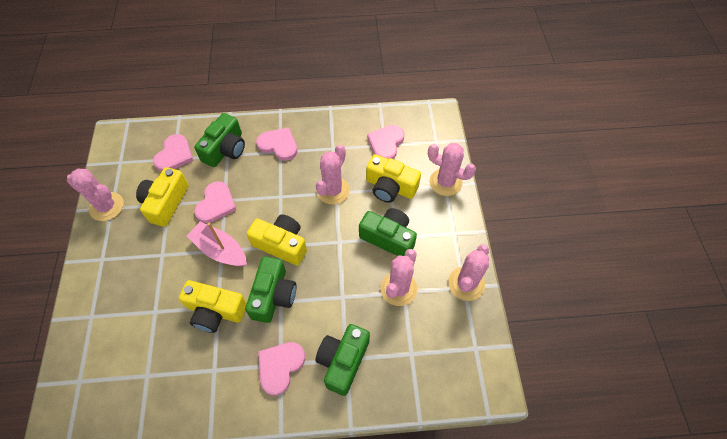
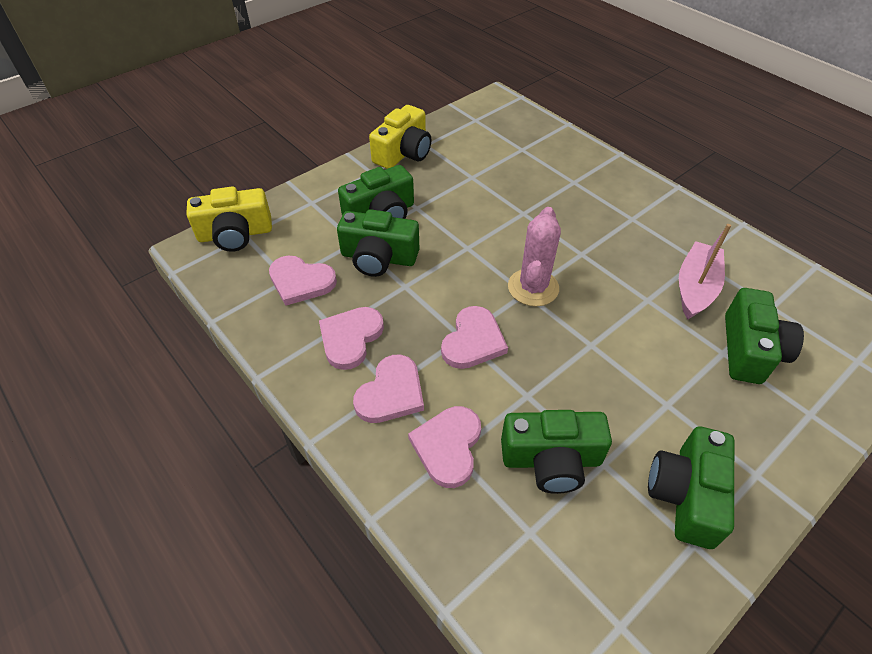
green camera: 4 -> 5
pink cactus: 5 -> 1
yellow camera: 4 -> 2

